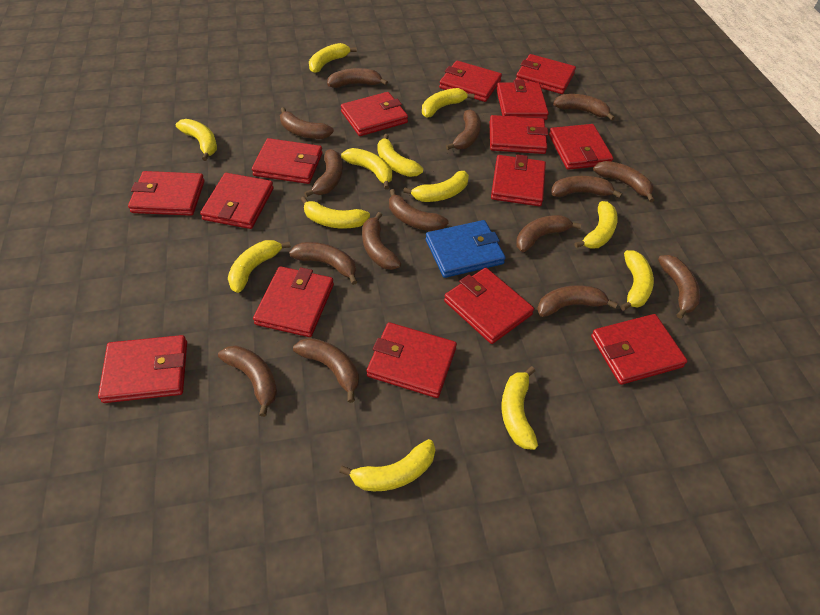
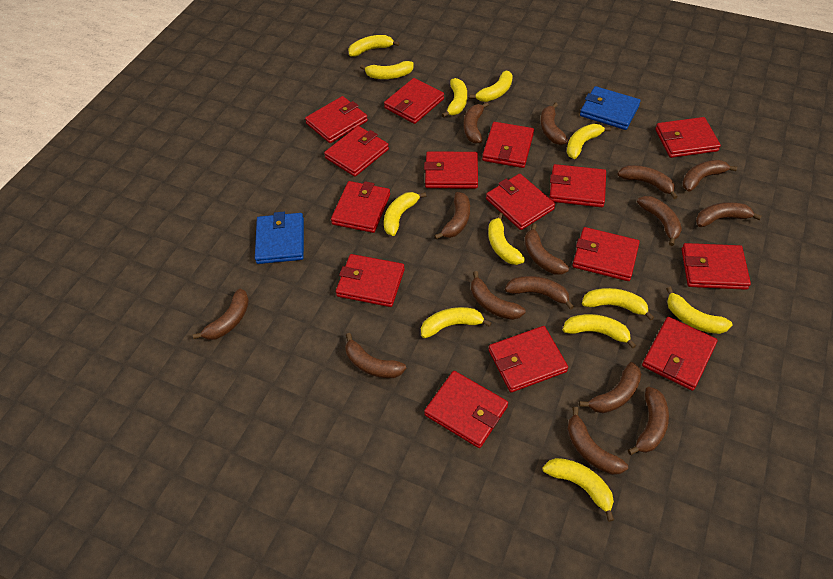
blue wallet: 1 -> 2

